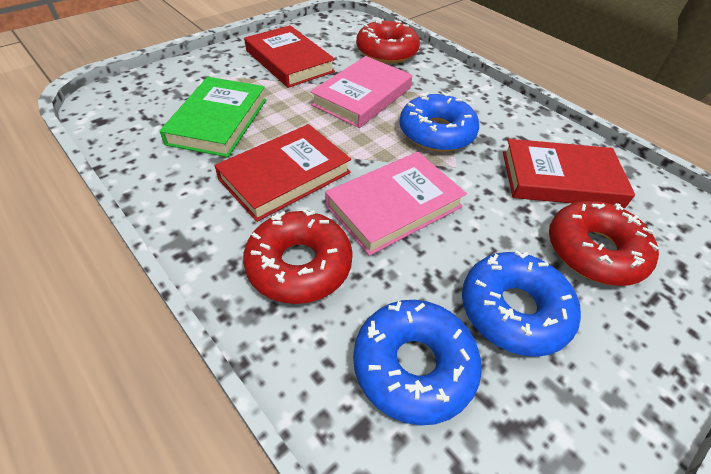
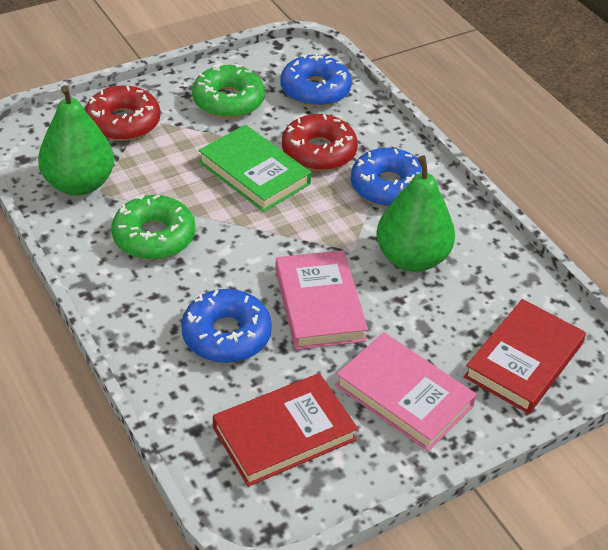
green donut: 0 -> 2
green pear: 0 -> 2
red book: 3 -> 2
red donut: 3 -> 2

